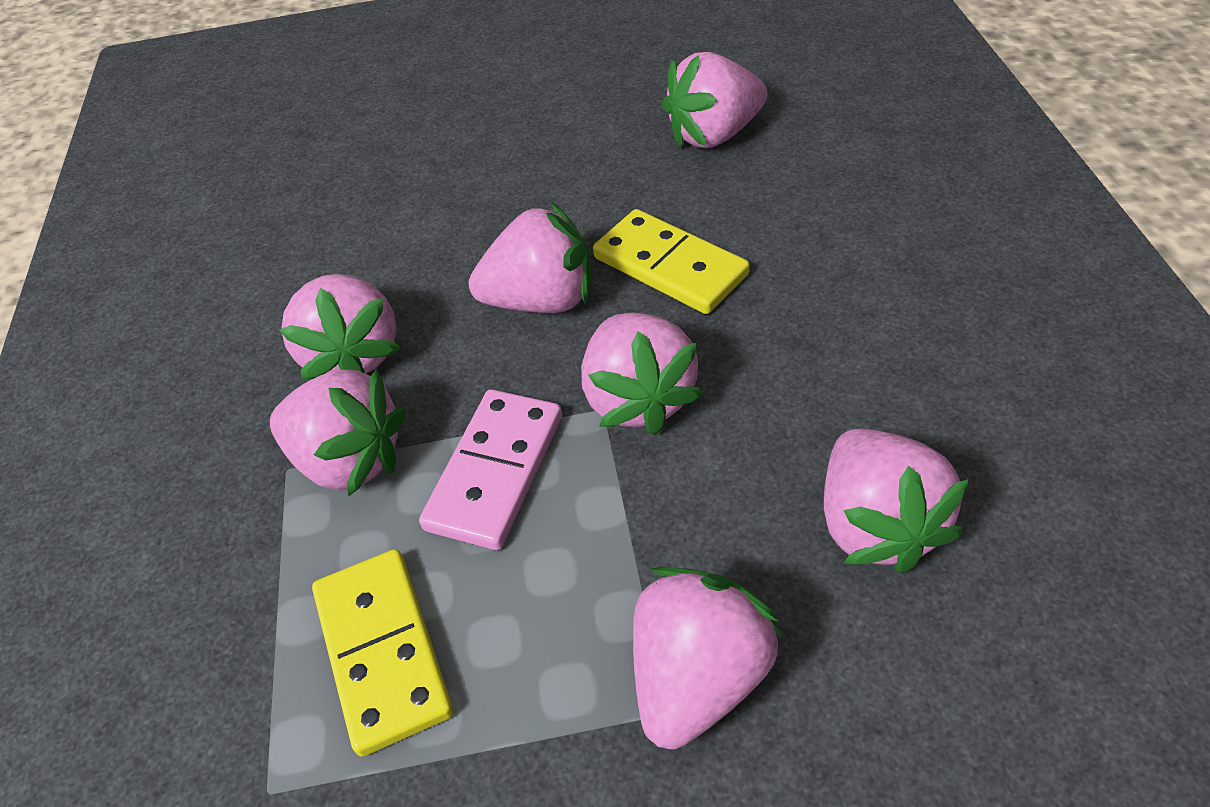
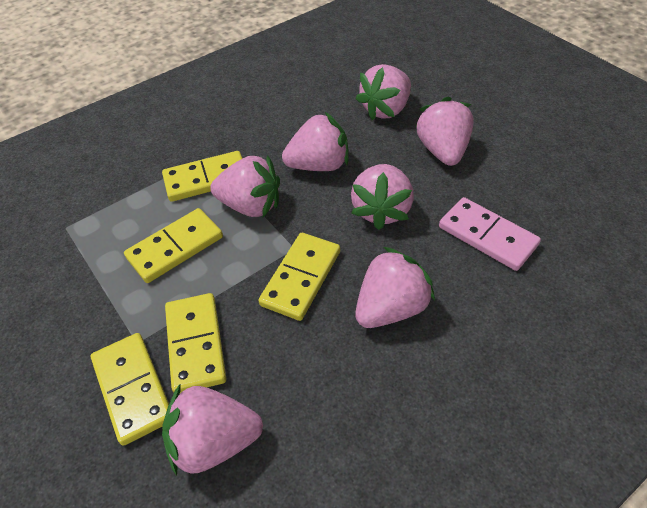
yellow domino: 2 -> 5

